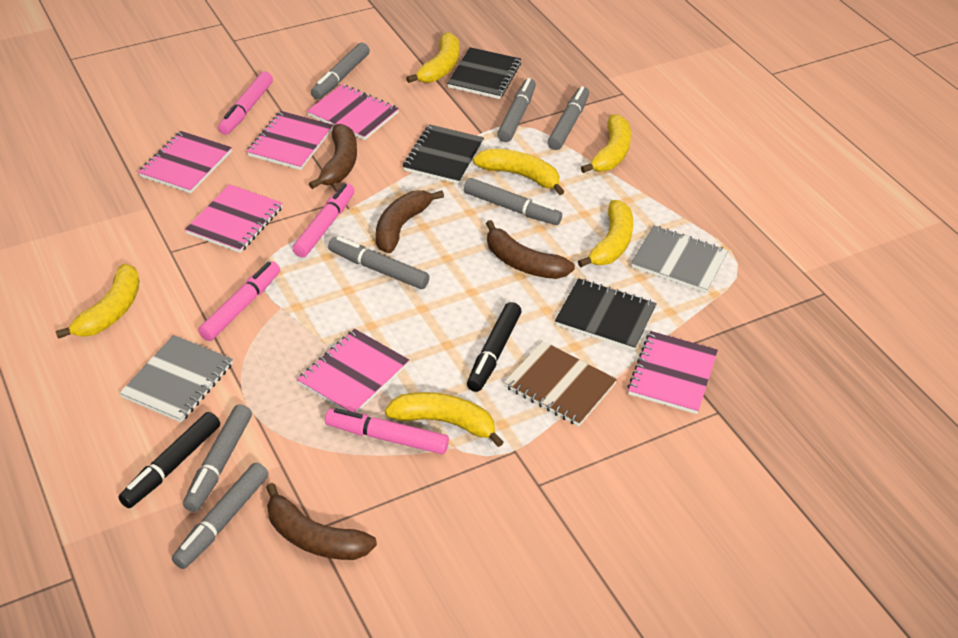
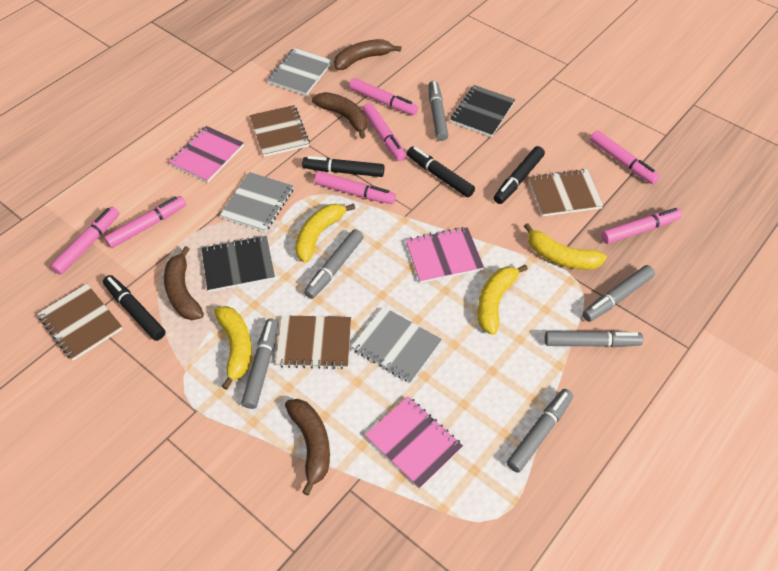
black marker: 2 -> 4
black notebook: 3 -> 2
brown notebook: 1 -> 4
grey marker: 7 -> 6
grey notebook: 2 -> 3
pink marker: 4 -> 7
pink notebook: 6 -> 3
yellow banana: 6 -> 4

